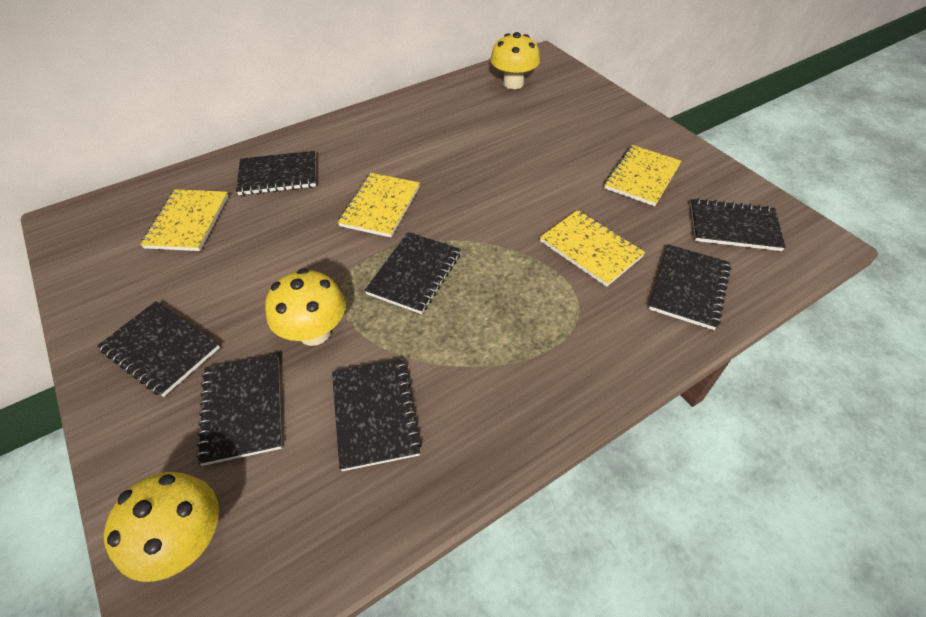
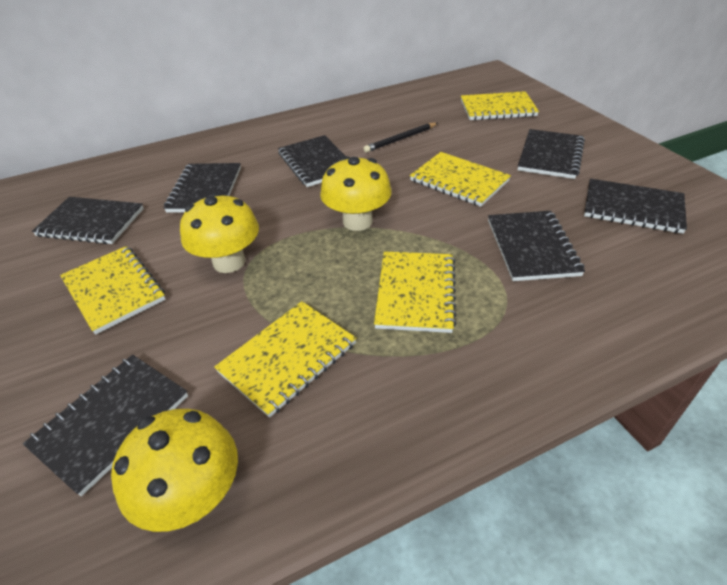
black pencil: 0 -> 1
yellow notebook: 4 -> 5

